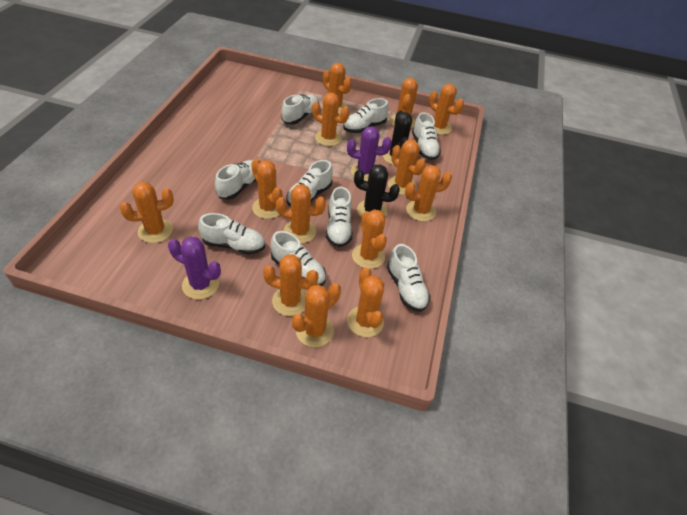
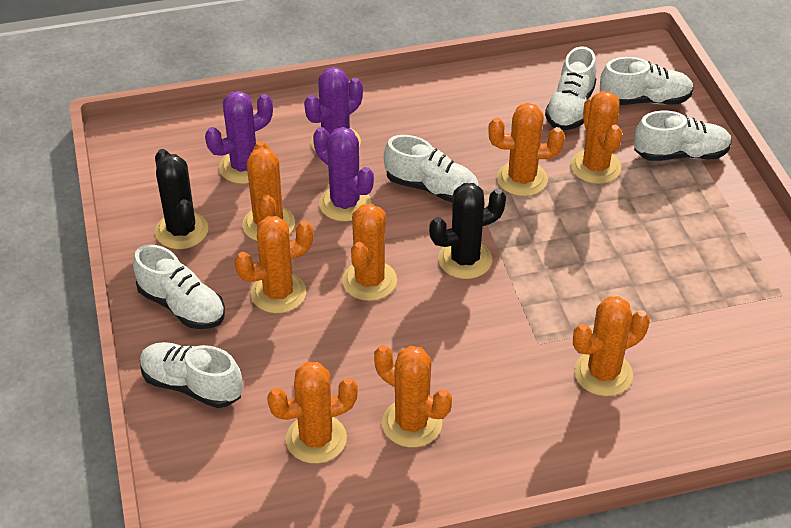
orange cactus: 13 -> 8
purple cactus: 2 -> 3
white shoe: 9 -> 6

